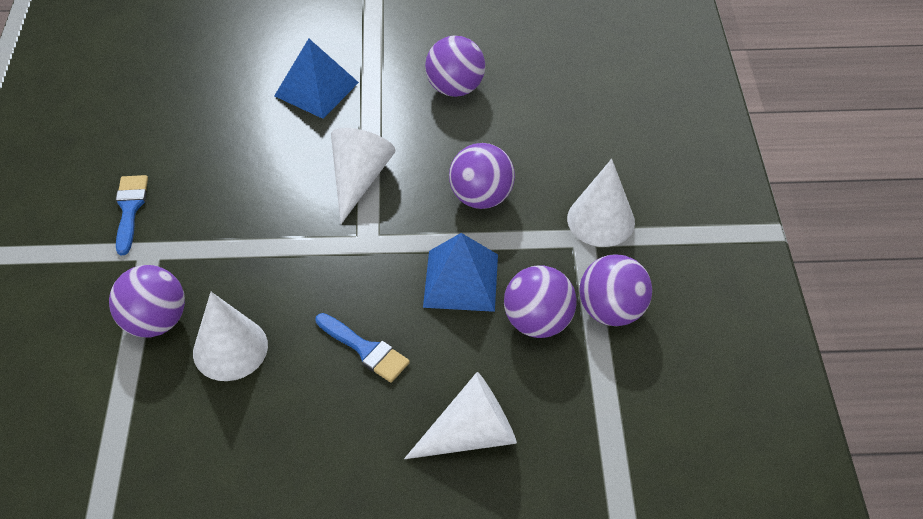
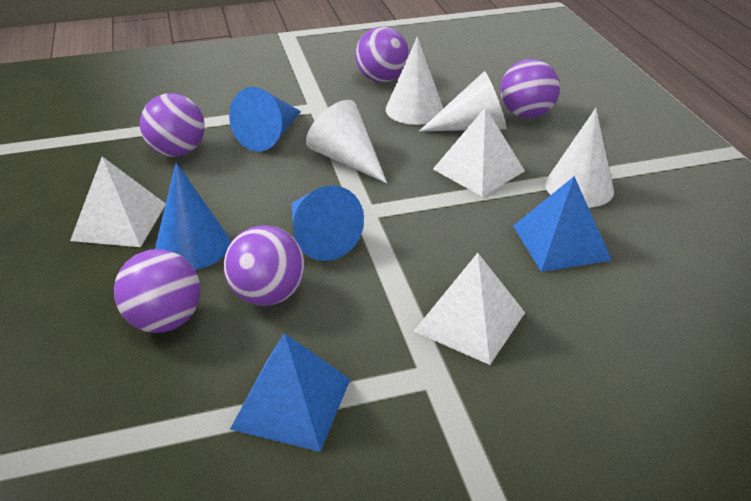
blue brush: 2 -> 0
blue cone: 0 -> 3
white pyramid: 0 -> 3

